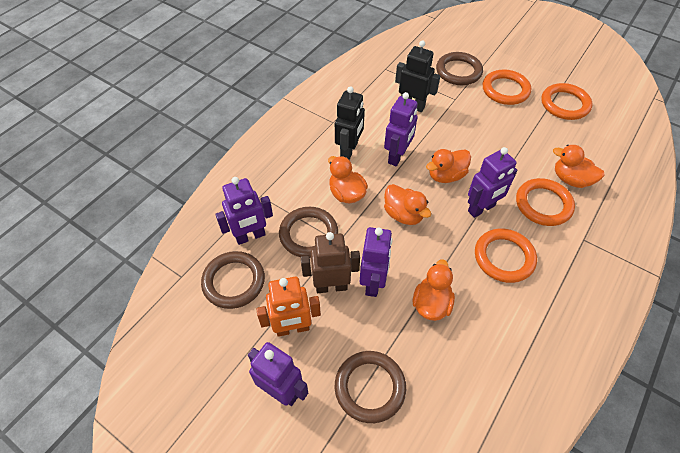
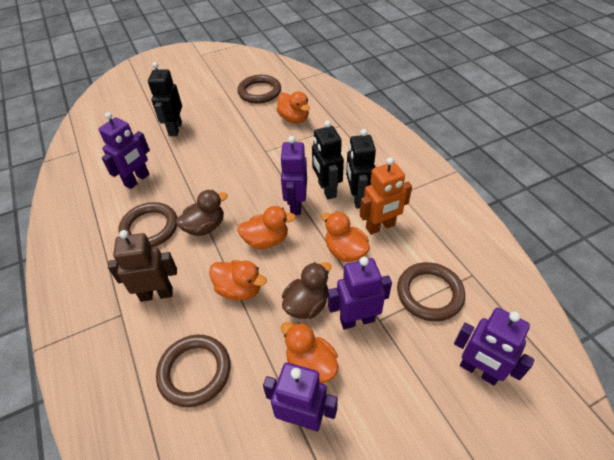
black robot: 2 -> 3
brown duck: 0 -> 2
orange ring: 4 -> 0

